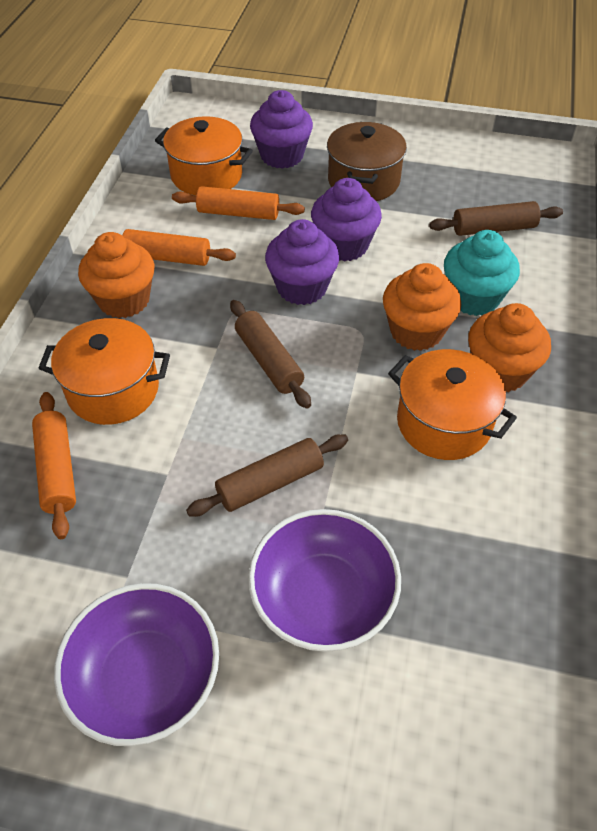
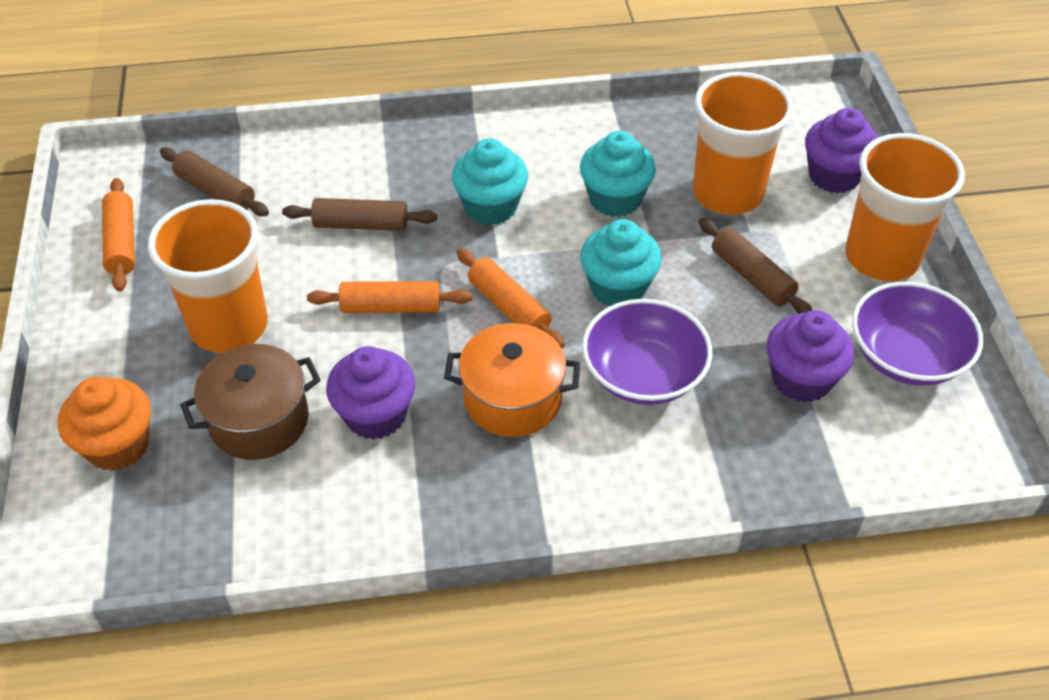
orange cup: 0 -> 3
orange cupcake: 3 -> 1
orange pot: 3 -> 1
turquoise cupcake: 1 -> 3

